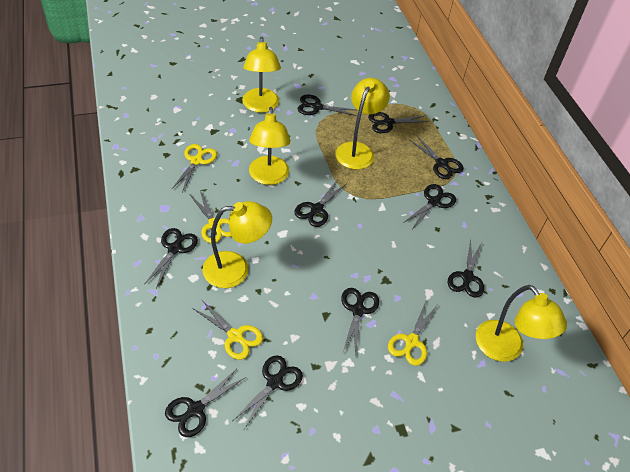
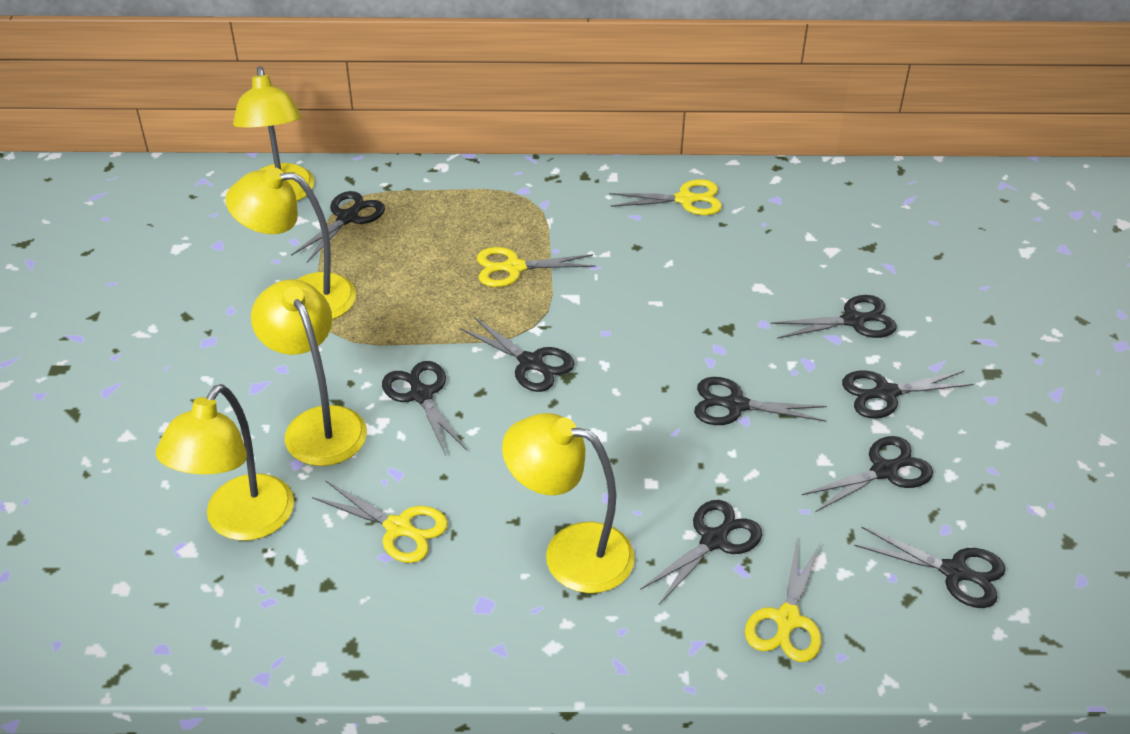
black scissors: 10 -> 9

